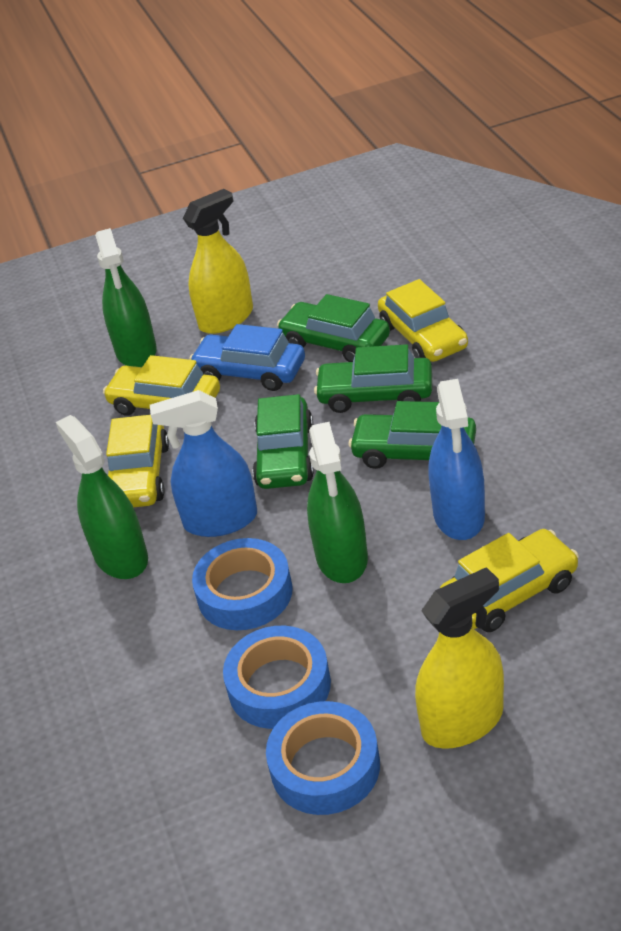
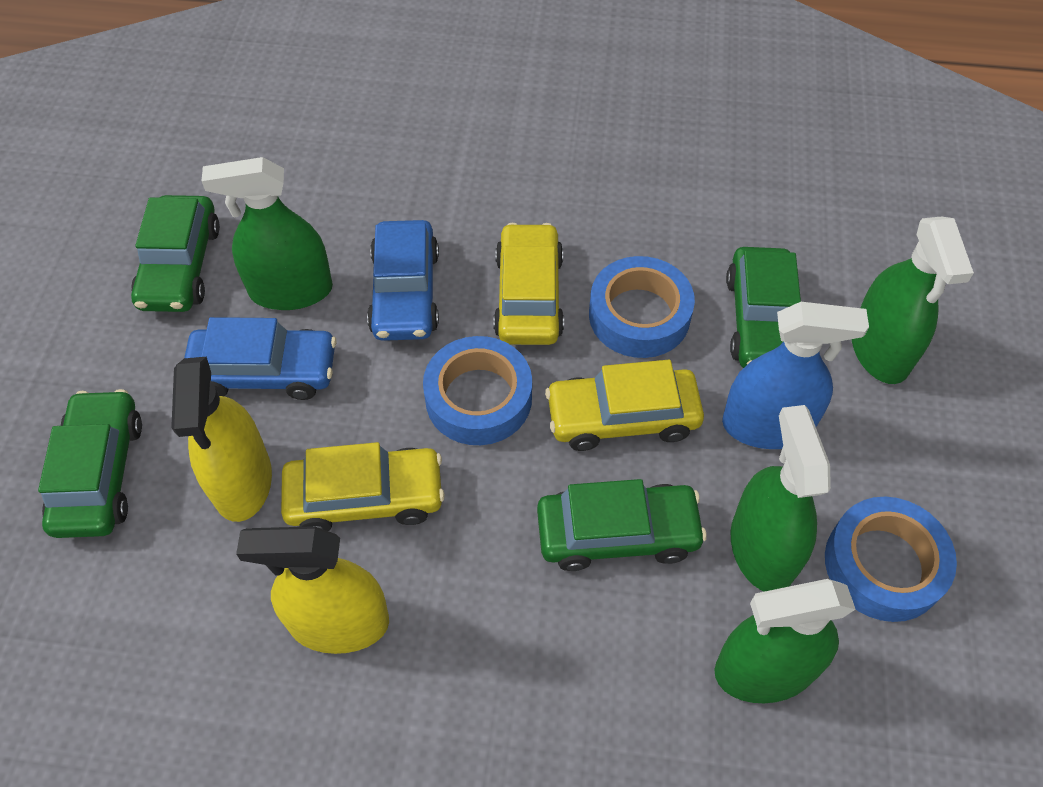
blue car: 1 -> 2
blue spray bottle: 2 -> 1
green spray bottle: 3 -> 4
yellow car: 4 -> 3

